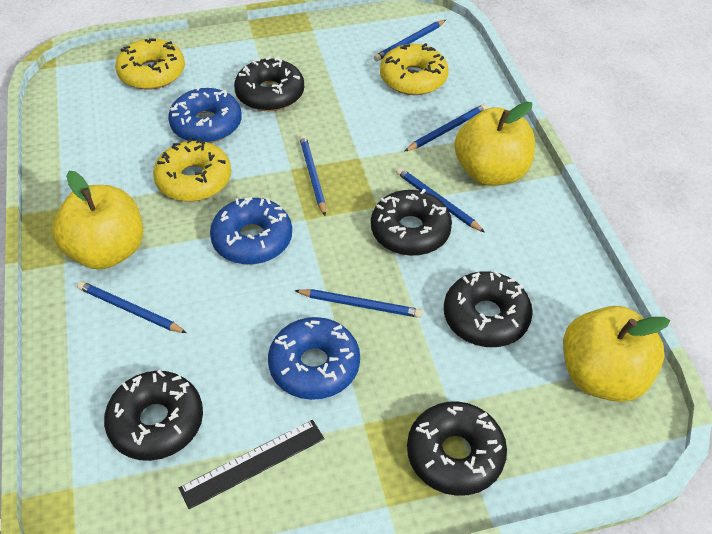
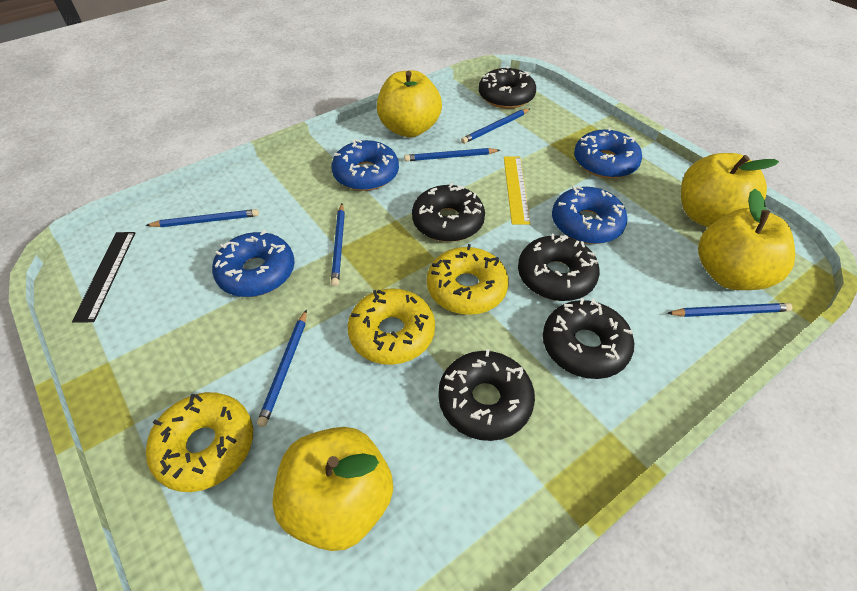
blue donut: 3 -> 4
yellow apple: 3 -> 4
yellow ruler: 0 -> 1

